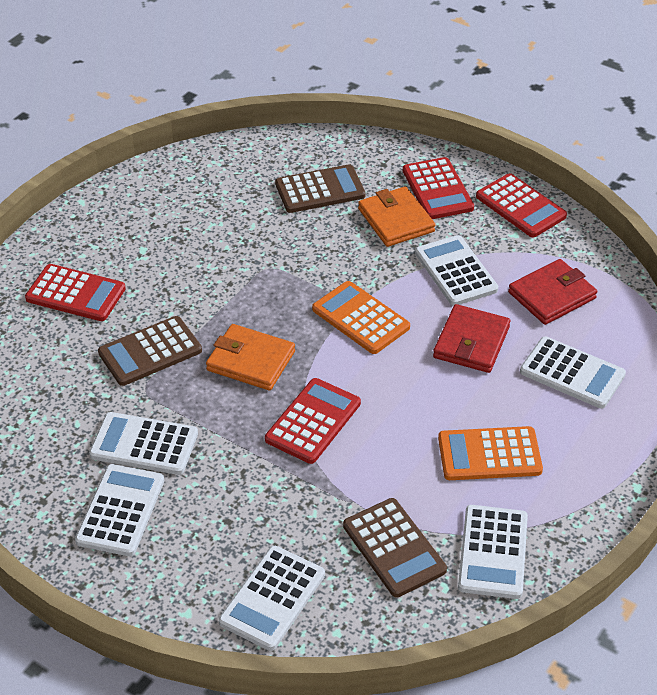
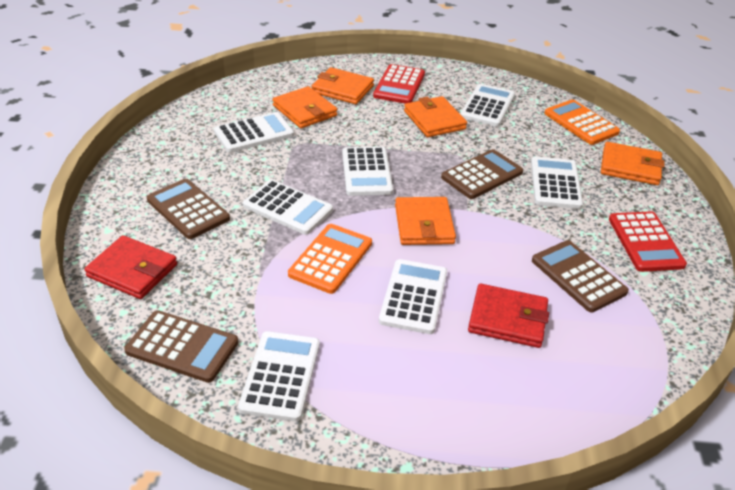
brown calculator: 3 -> 4
orange wallet: 2 -> 5
red calculator: 4 -> 2
white calculator: 6 -> 7

